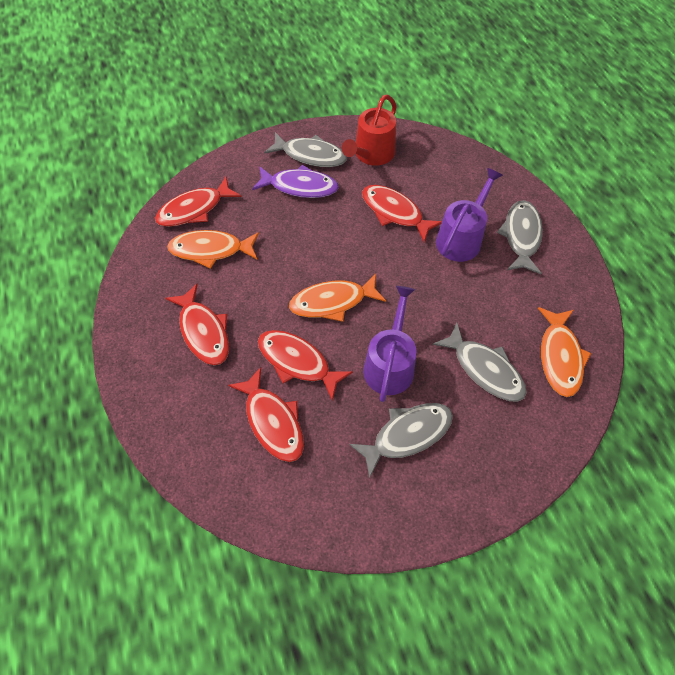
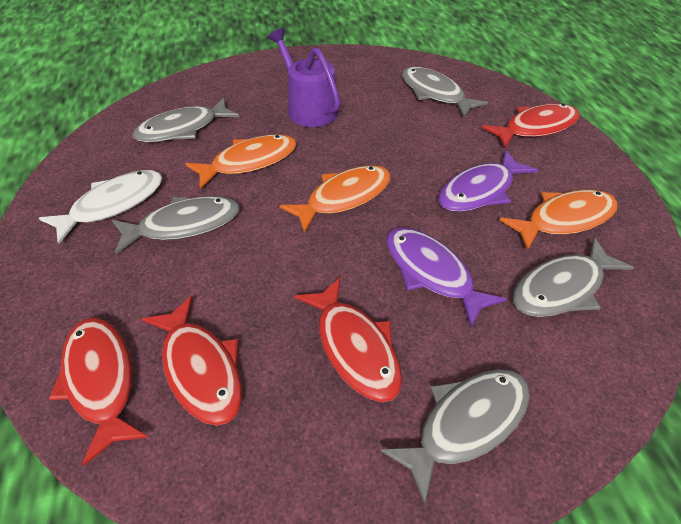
grey fish: 4 -> 5
purple fish: 1 -> 2
purple watering can: 2 -> 1
red fish: 5 -> 4
red watering can: 1 -> 0
white fish: 0 -> 1

